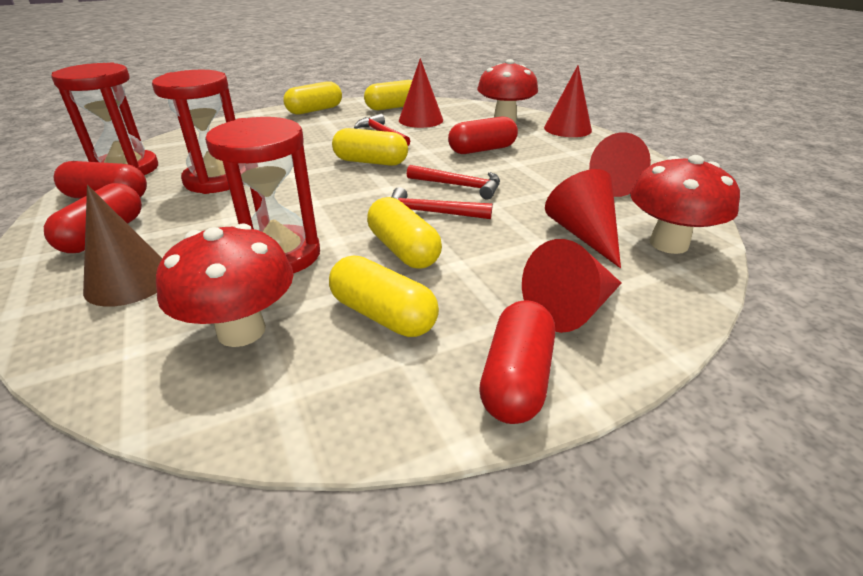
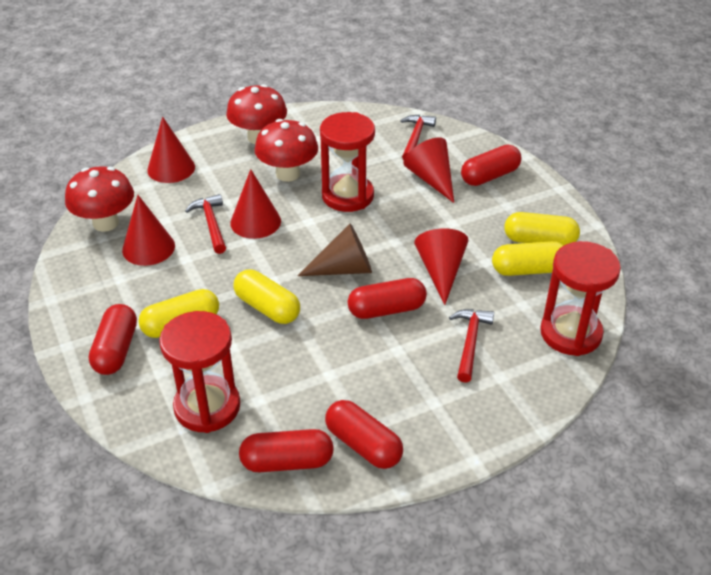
red capsule: 4 -> 5
yellow capsule: 5 -> 4

